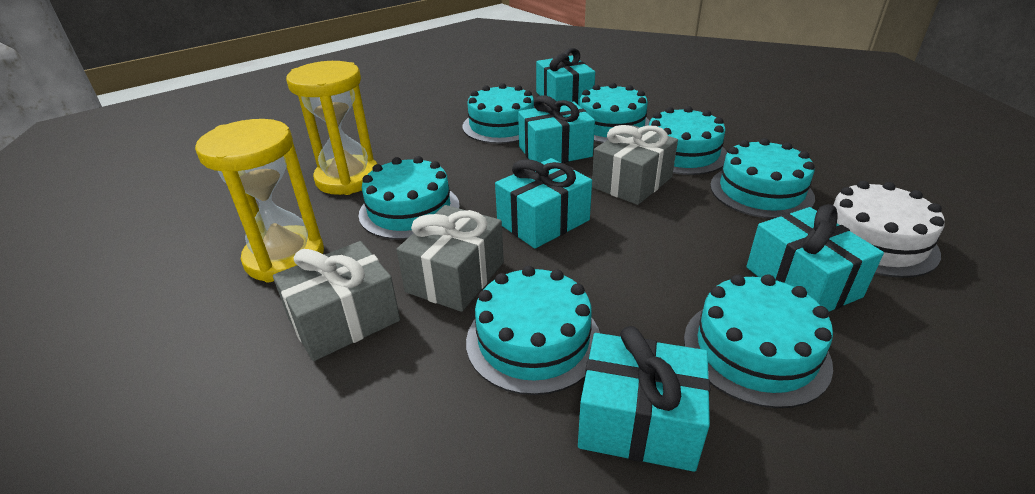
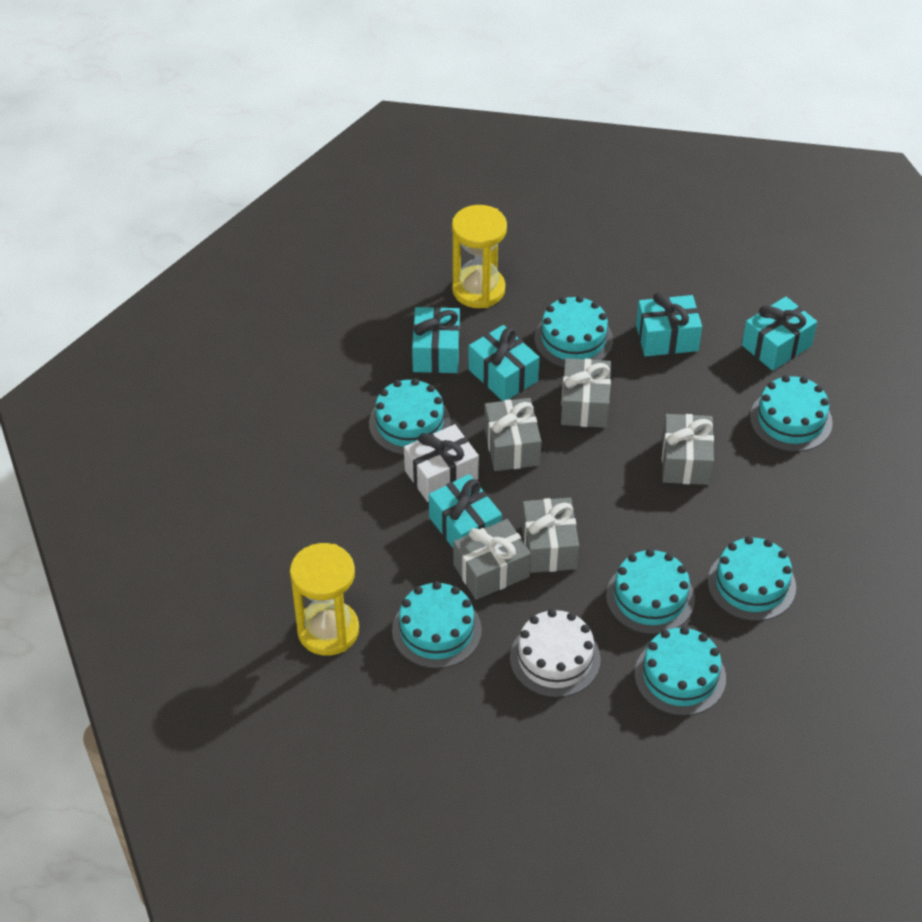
grey gift: 3 -> 5
white gift: 0 -> 1

